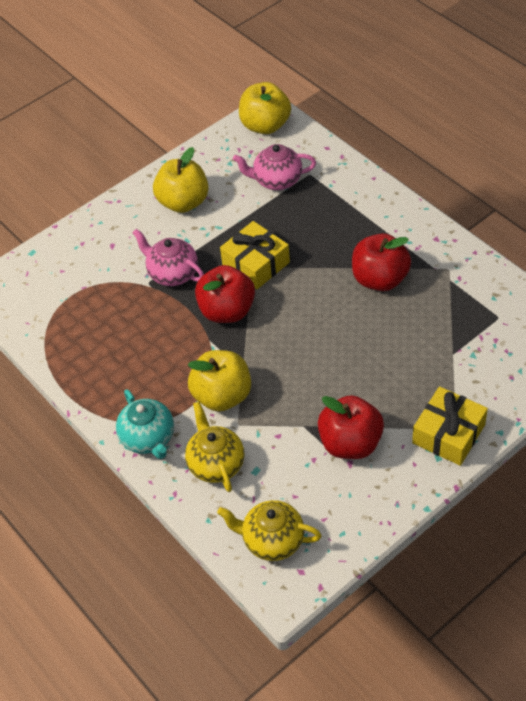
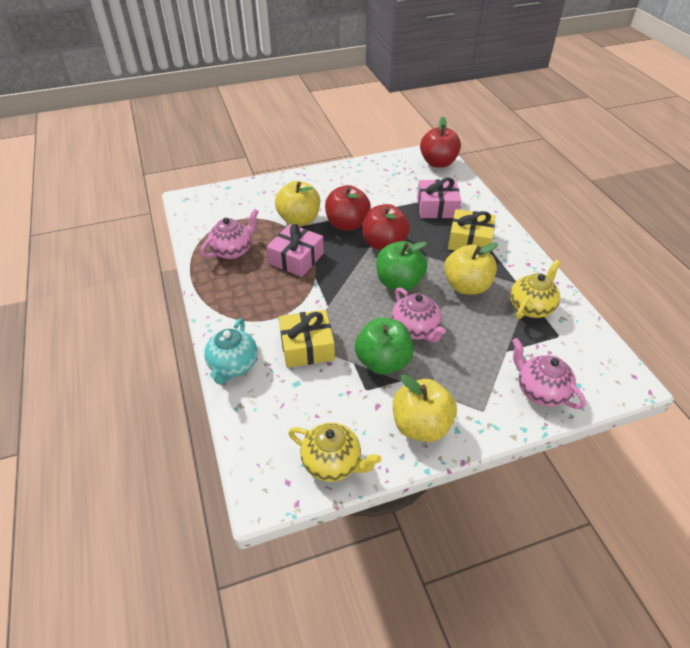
green apple: 0 -> 2
pink gift: 0 -> 2
pink teapot: 2 -> 3

